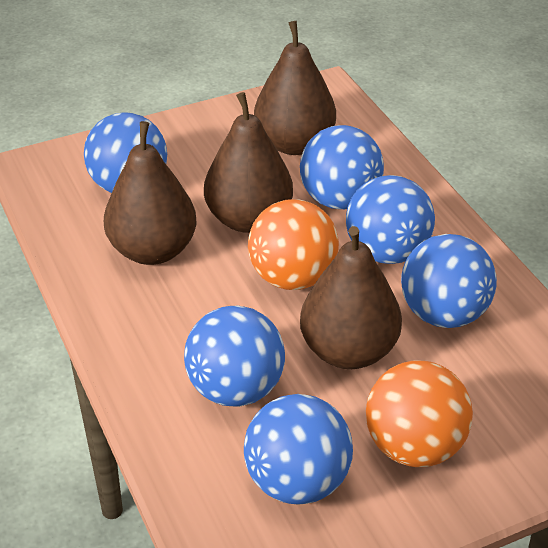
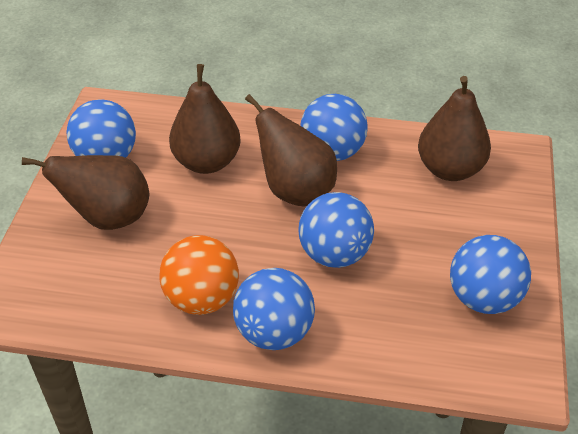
blue ball: 6 -> 5
orange ball: 2 -> 1

